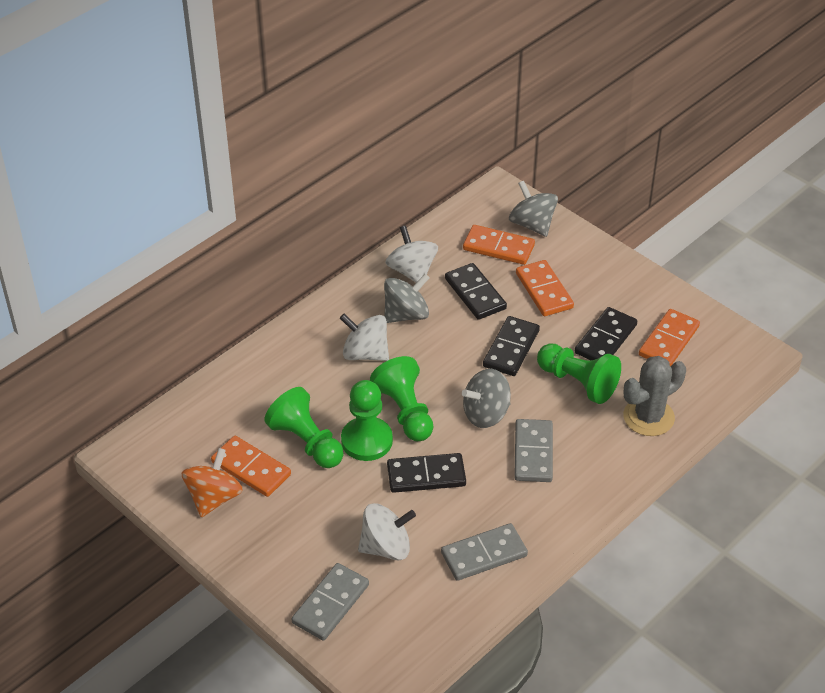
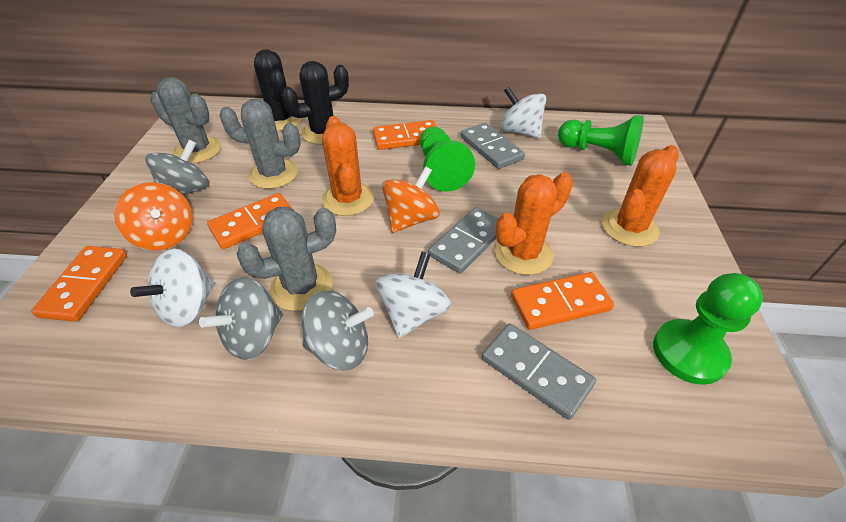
black cactus: 0 -> 2
black domino: 4 -> 0
green pawn: 4 -> 3
grey cactus: 1 -> 3
orange cactus: 0 -> 3
orange spinning top: 1 -> 2

